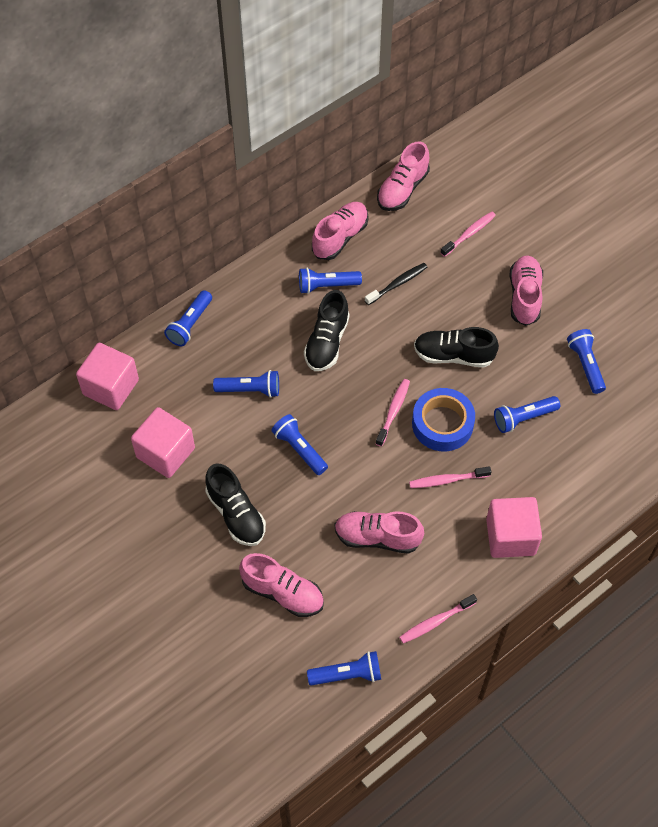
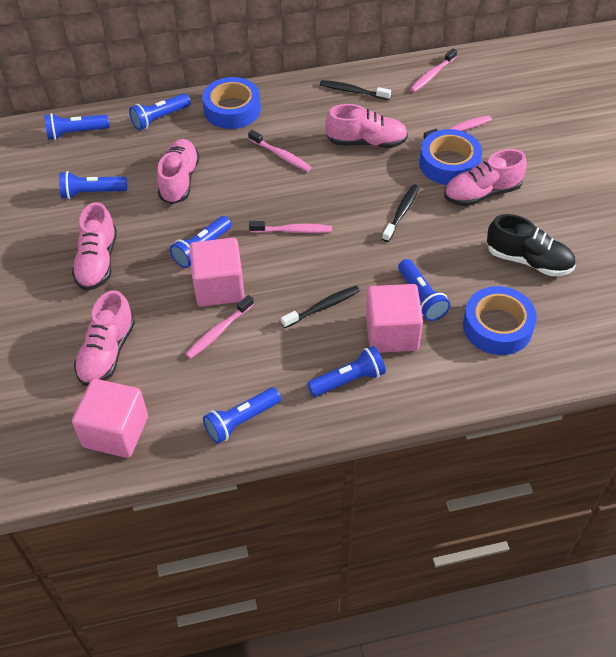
black shoe: 3 -> 1
black toothbrush: 1 -> 3
blue tape: 1 -> 3
pink toothbrush: 4 -> 5

